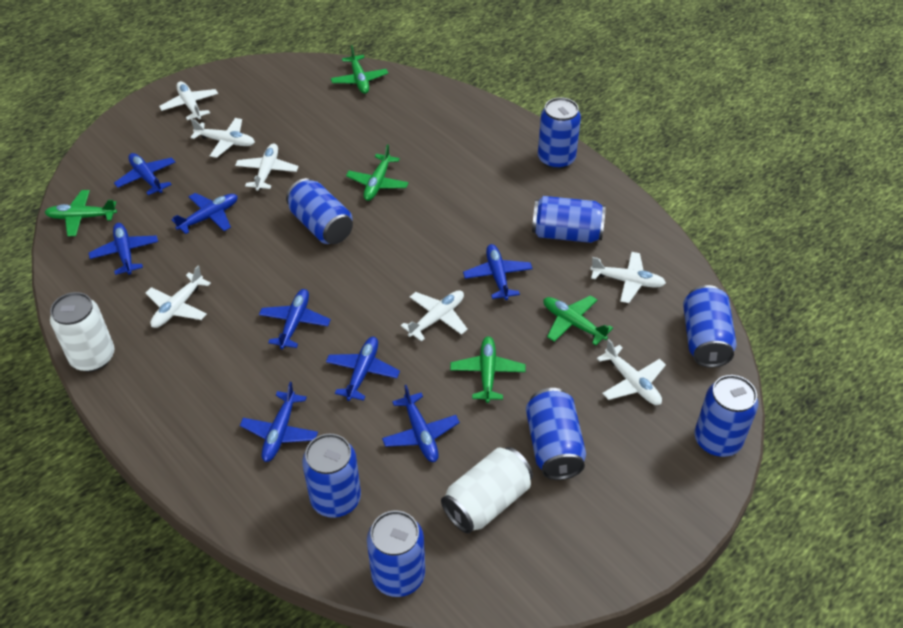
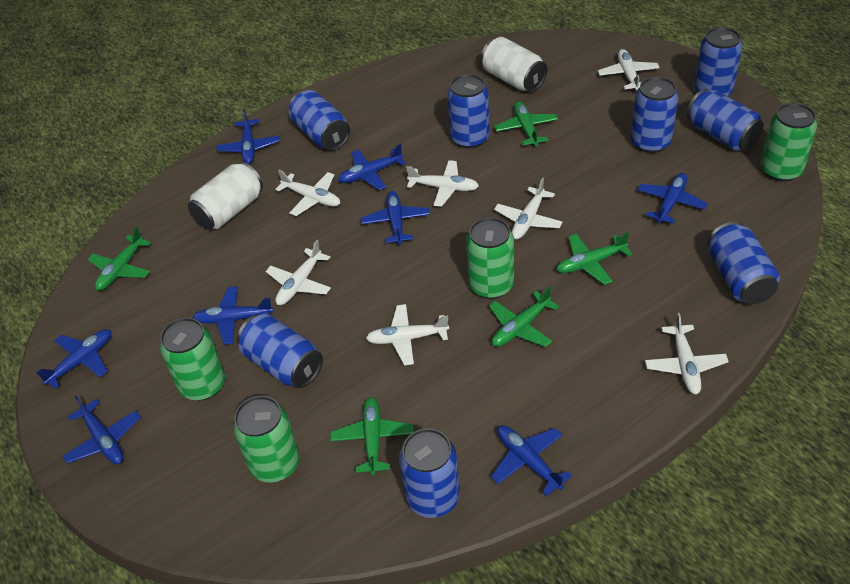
green can: 0 -> 4

